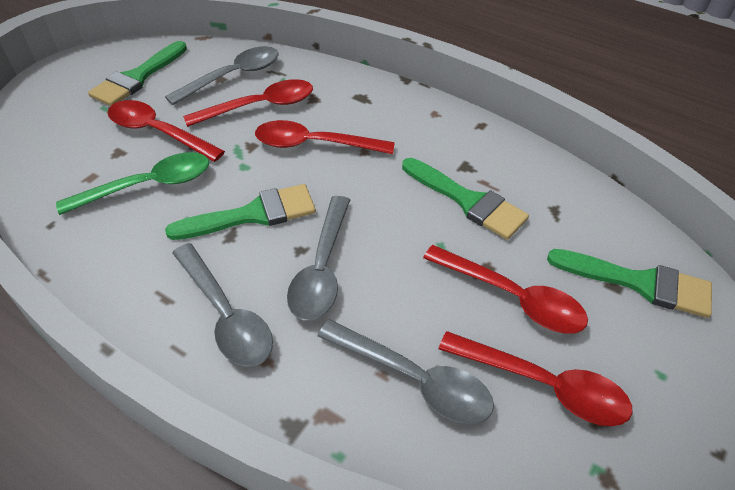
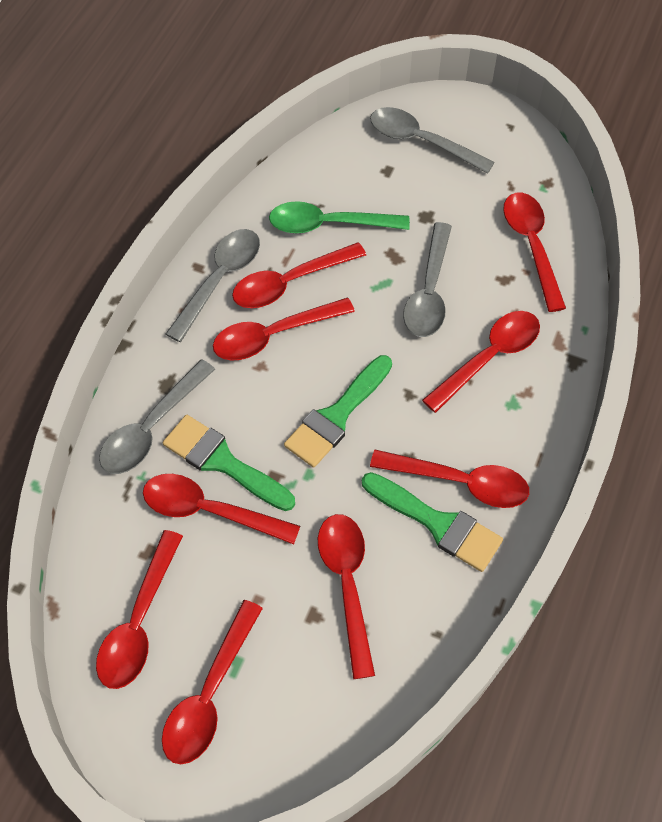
green brush: 4 -> 3
red spoon: 5 -> 9

